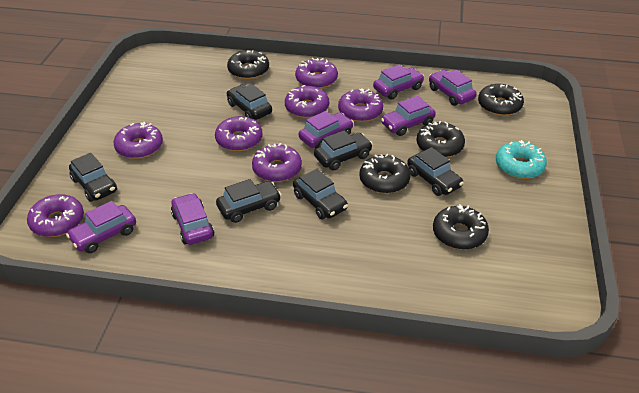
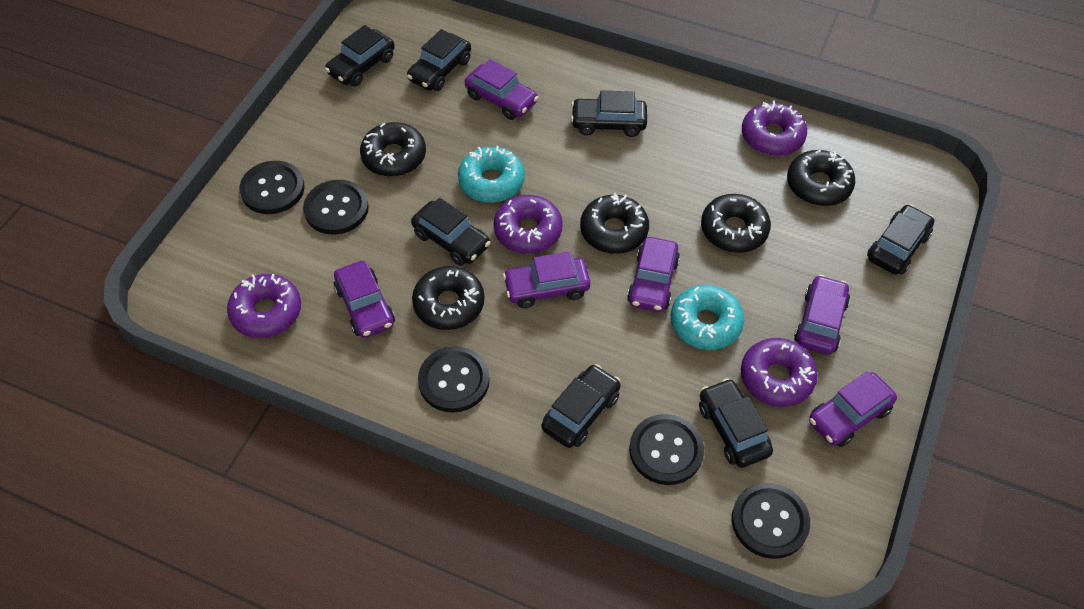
black button: 0 -> 5
black car: 6 -> 7
purple donut: 7 -> 4
turquoise donut: 1 -> 2

